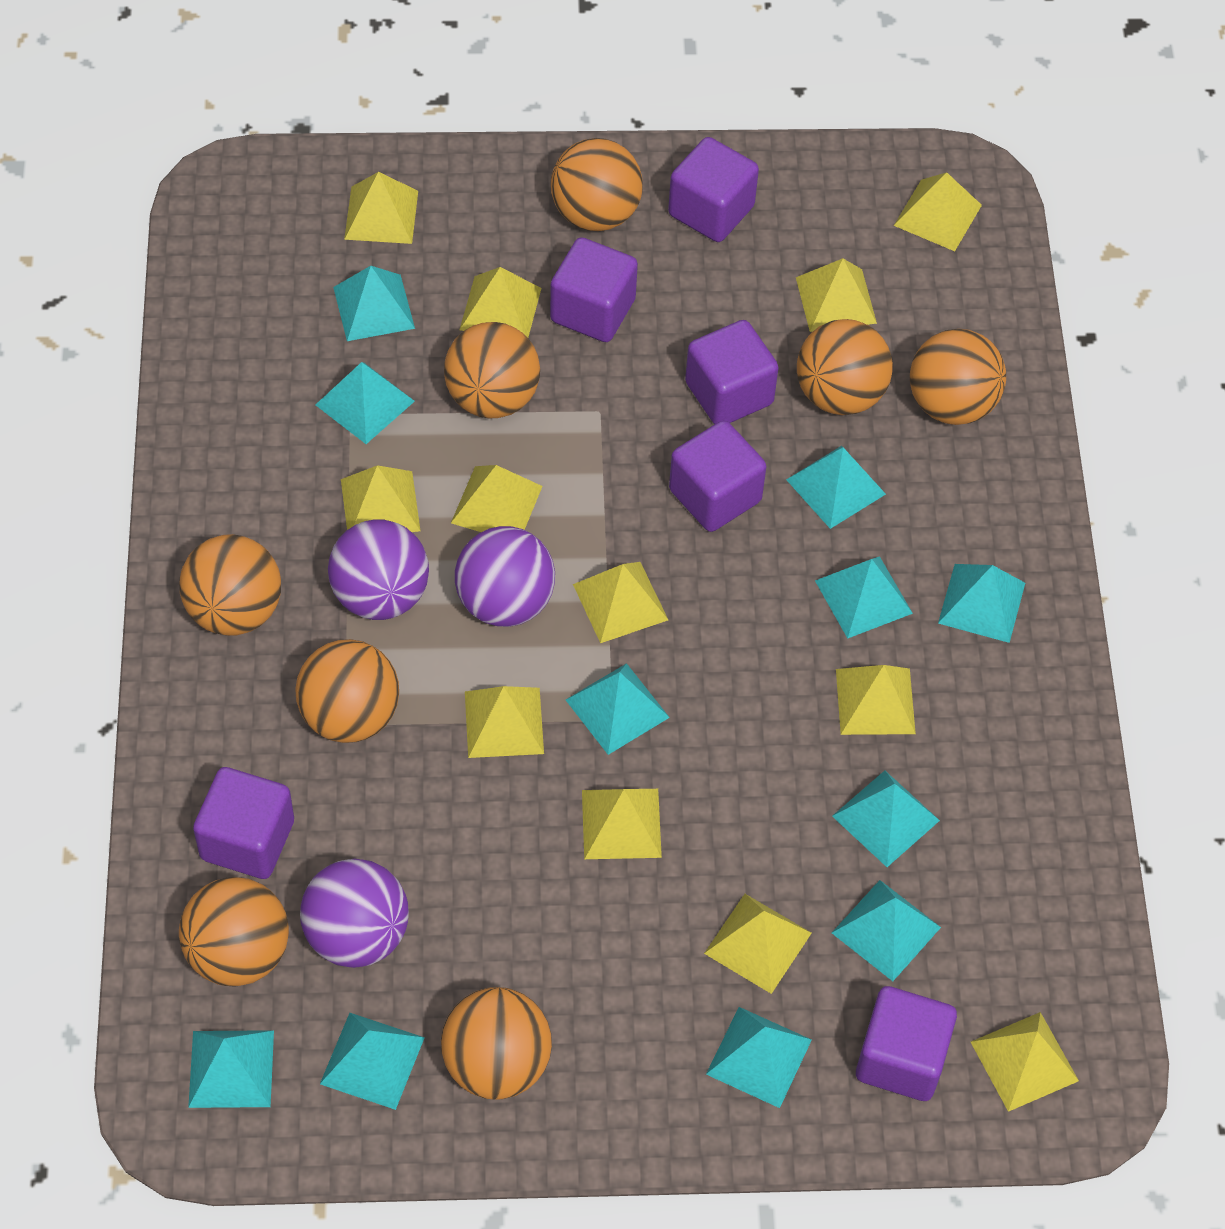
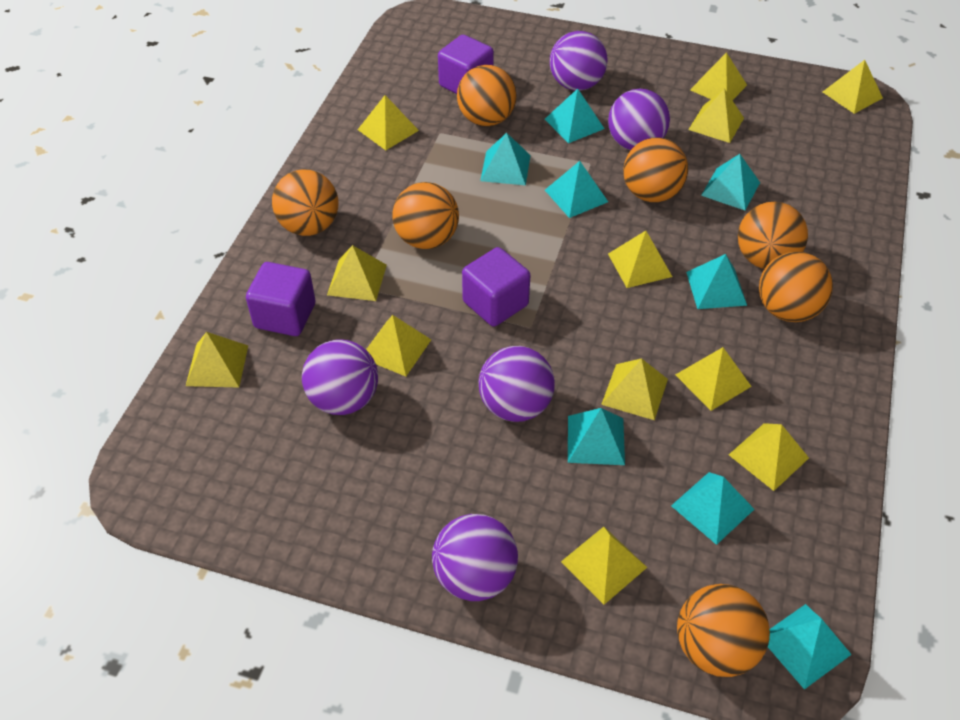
orange ball: 8 -> 7
purple ball: 3 -> 5
purple cube: 6 -> 3
turquoise pyramid: 11 -> 8

